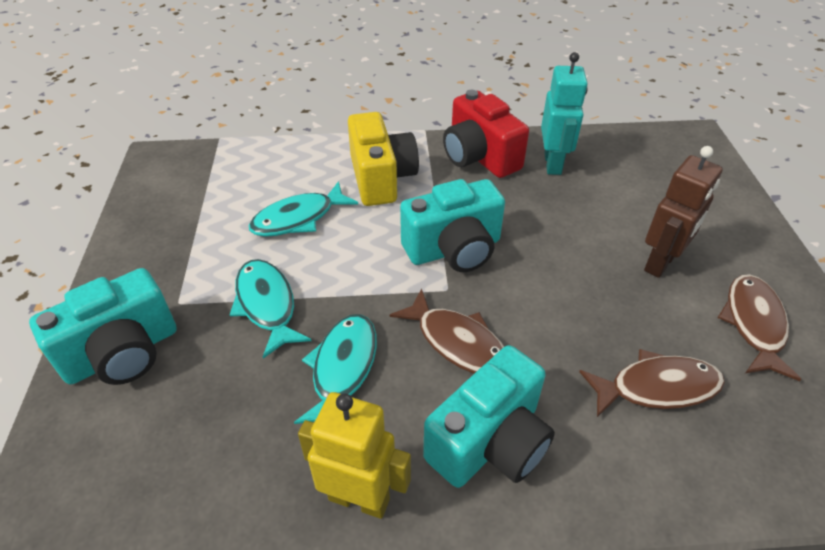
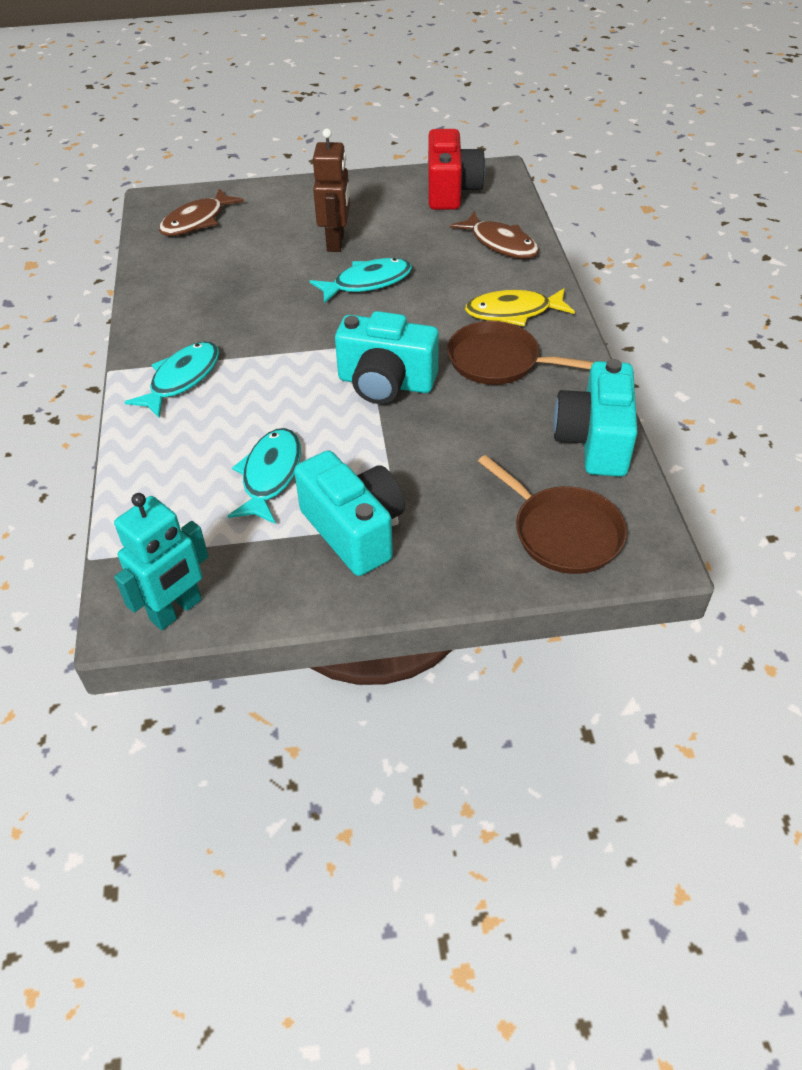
brown fish: 3 -> 2
brown pan: 0 -> 2
yellow camera: 1 -> 0
yellow fish: 0 -> 1
yellow robot: 1 -> 0

